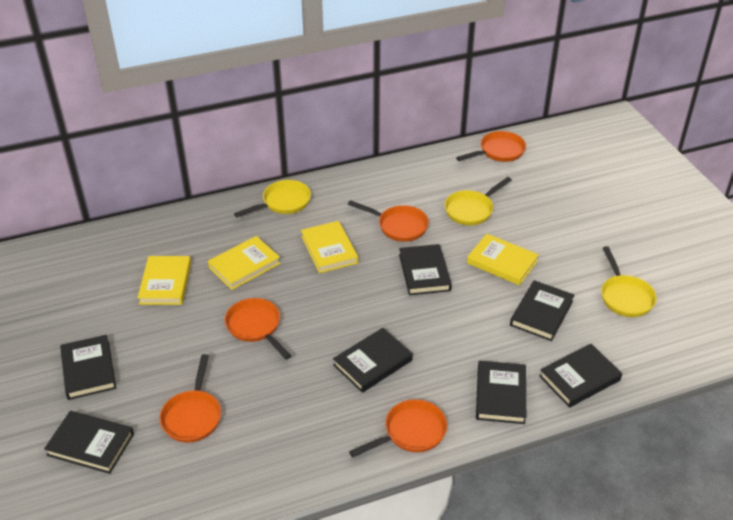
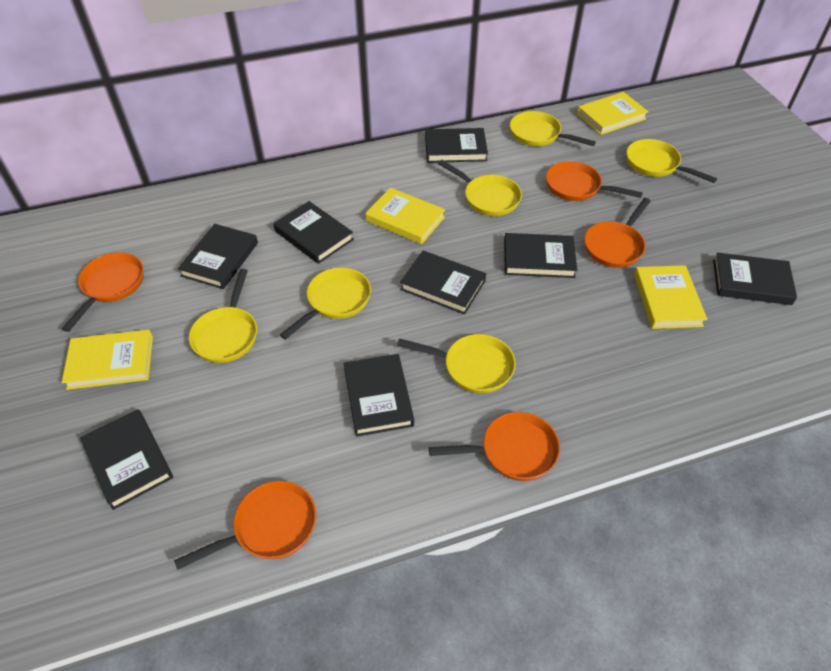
black book: 7 -> 8
yellow pan: 3 -> 6

